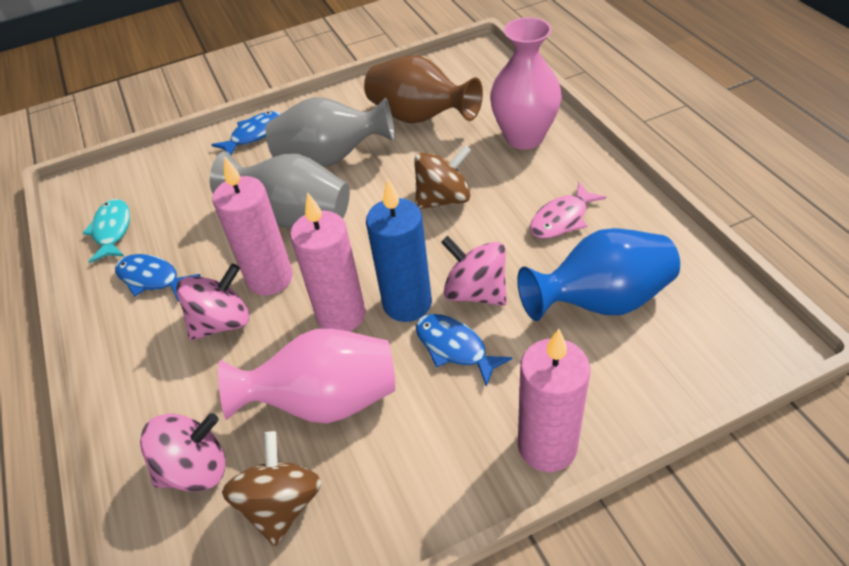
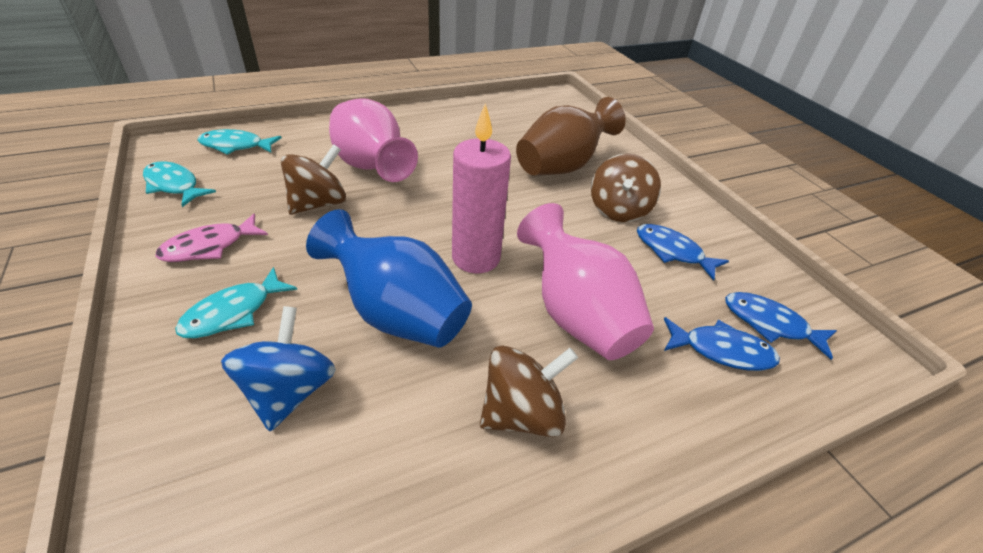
blue candle: 1 -> 0
blue spinning top: 0 -> 1
brown spinning top: 2 -> 3
grey vase: 2 -> 0
pink candle: 3 -> 1
pink spinning top: 3 -> 0
turquoise fish: 1 -> 3

